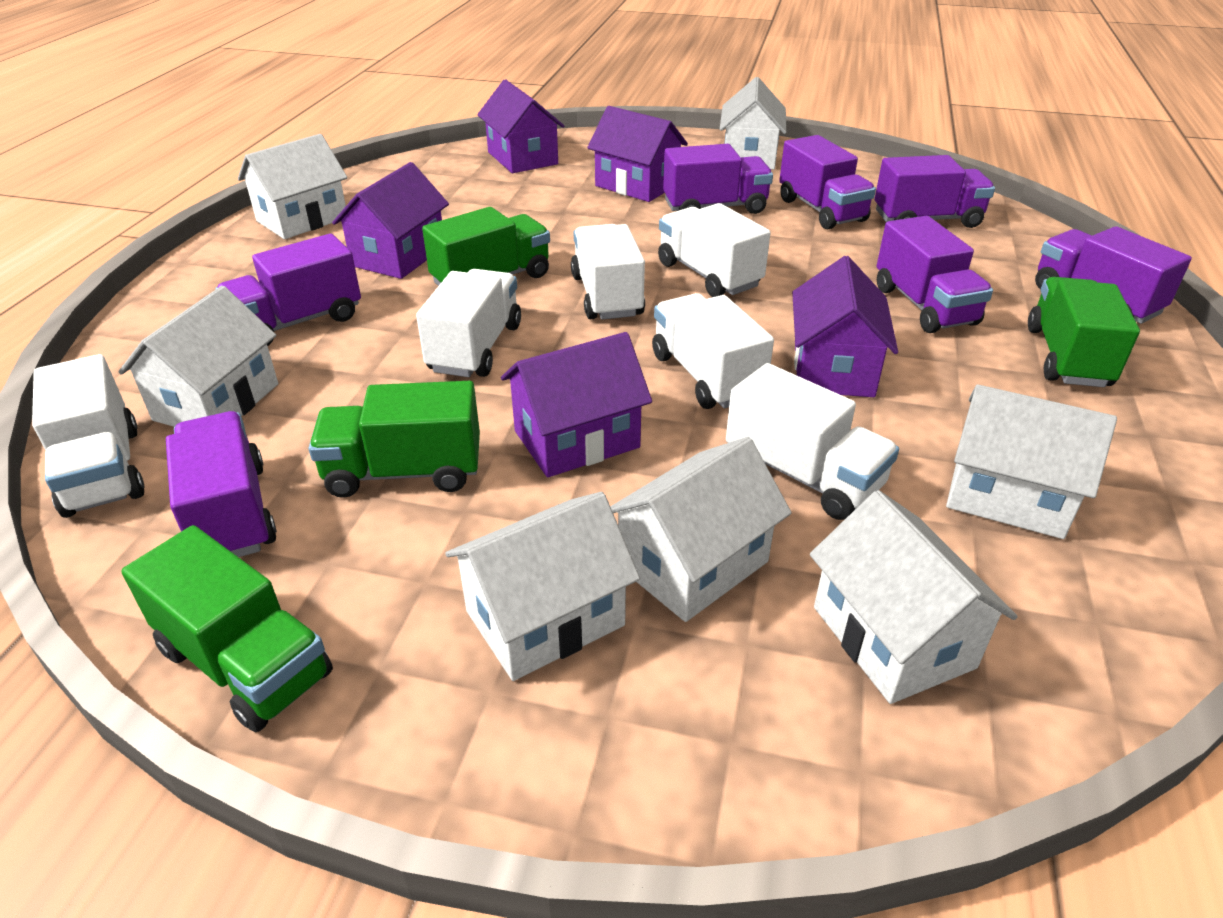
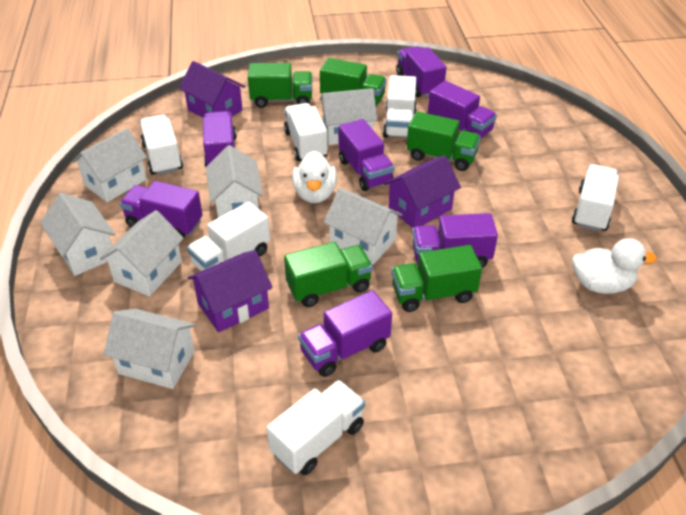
green truck: 4 -> 5
purple house: 5 -> 3
white duck: 0 -> 2

